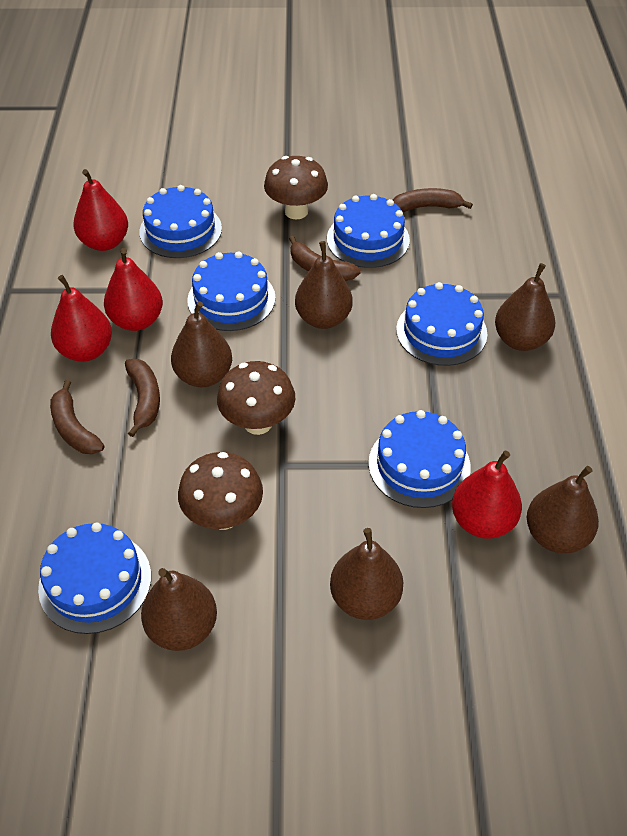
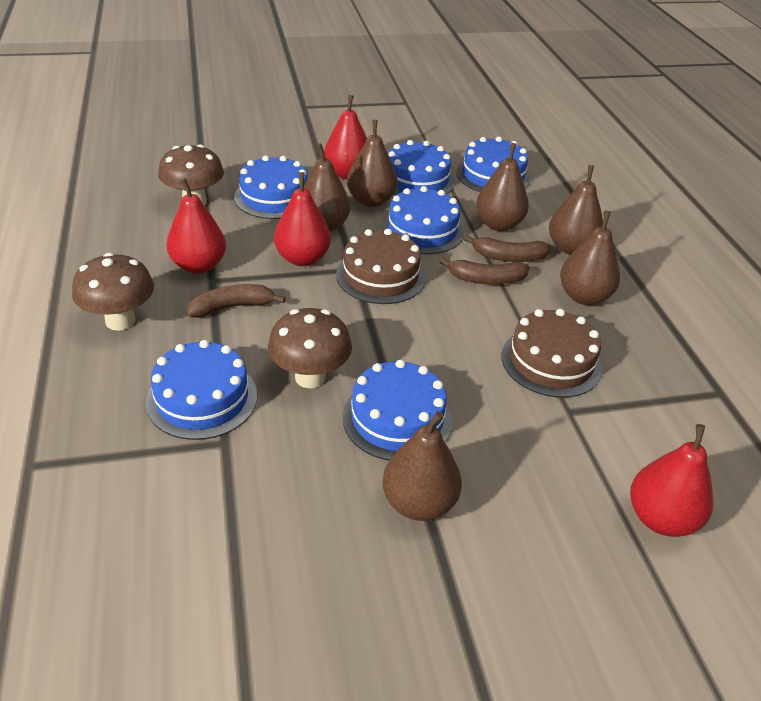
brown banana: 4 -> 3
brown cake: 0 -> 2

